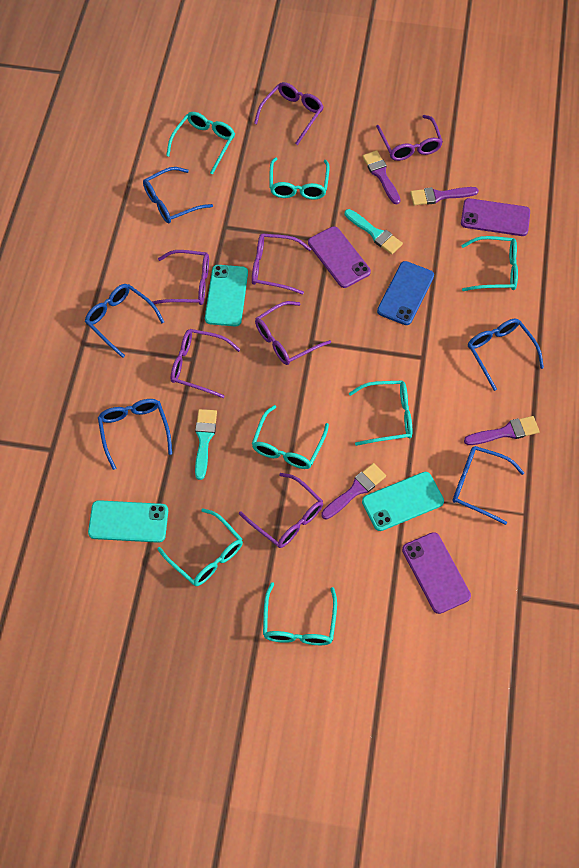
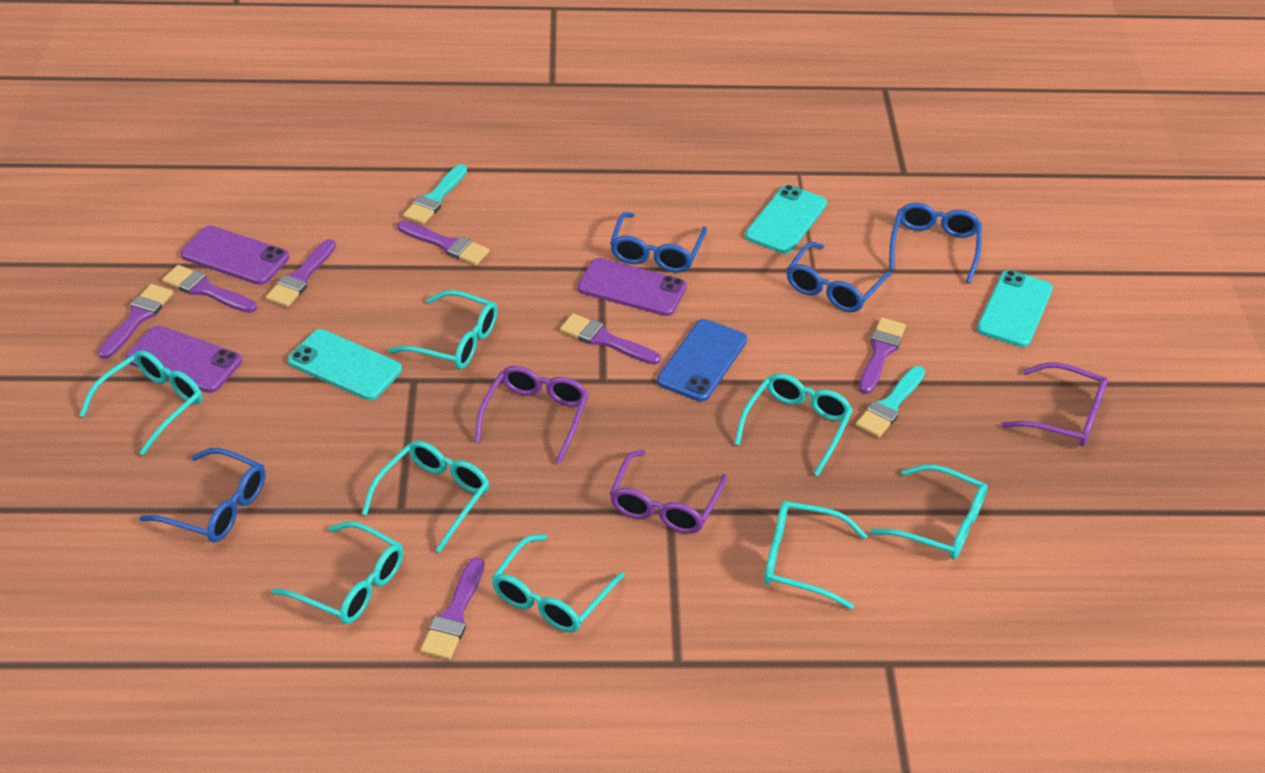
blue glasses: 5 -> 4
purple brush: 4 -> 7
purple glasses: 7 -> 3
turquoise glasses: 7 -> 8

